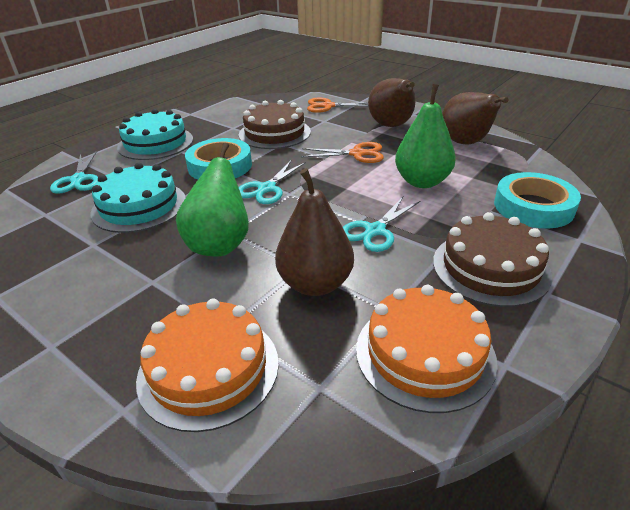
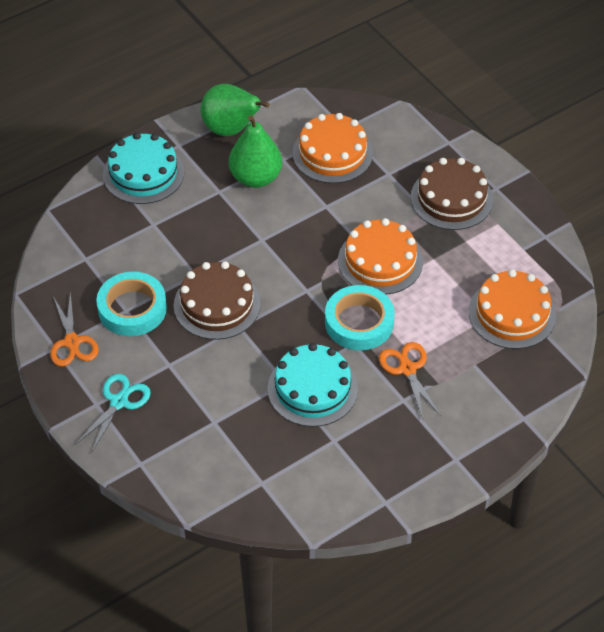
brown pear: 3 -> 0
orange cake: 2 -> 3
turquoise scissors: 3 -> 1

